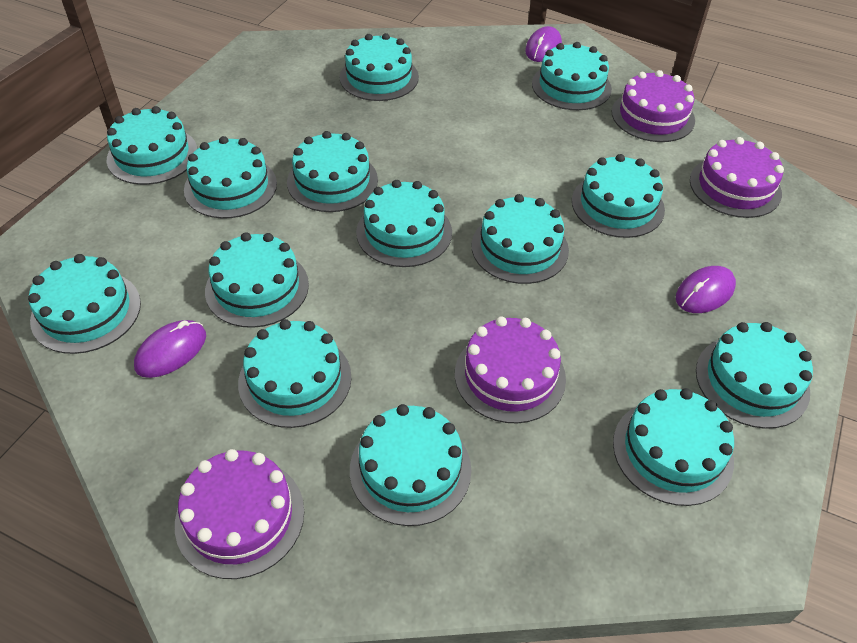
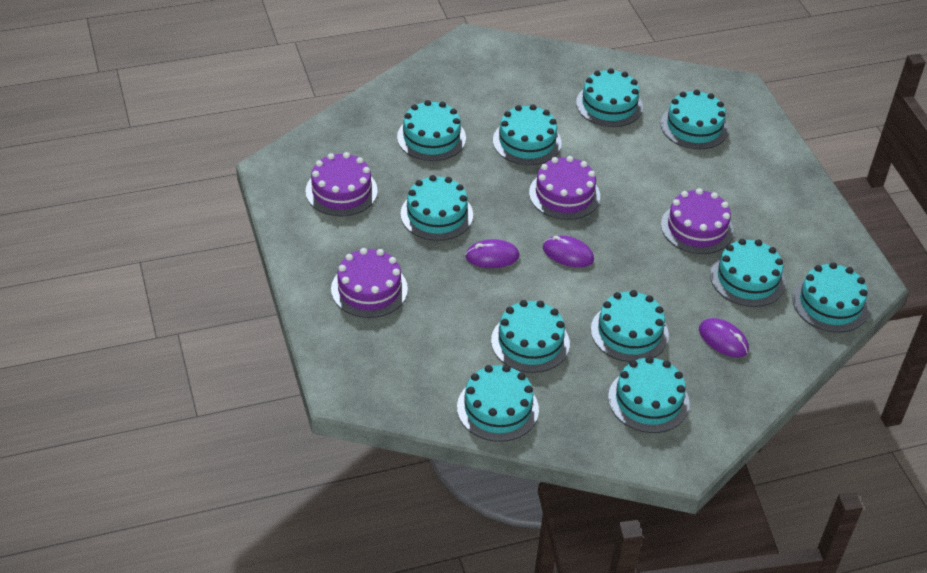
turquoise cake: 14 -> 11

